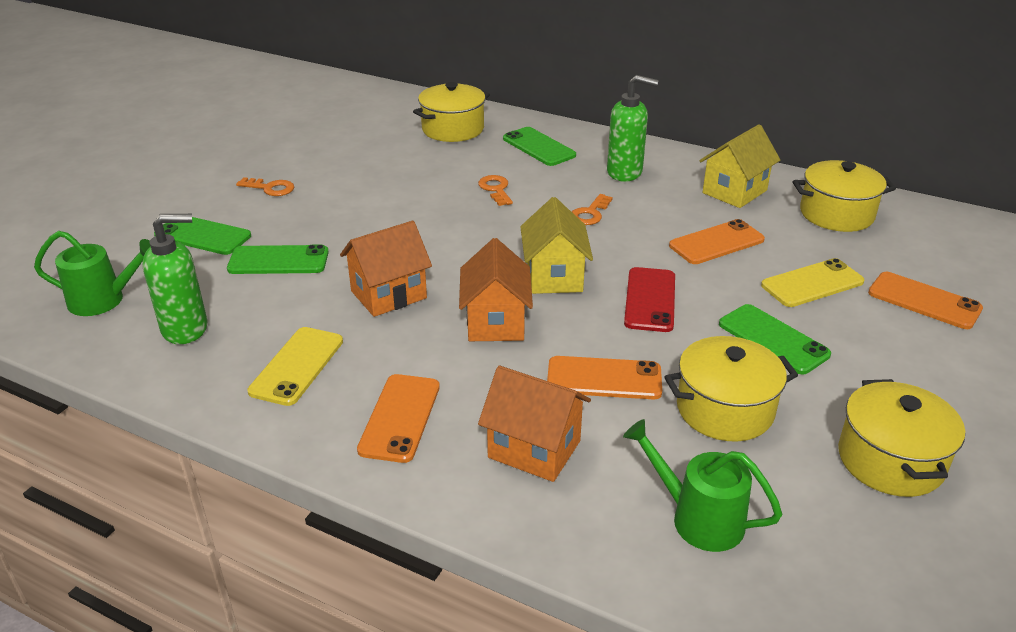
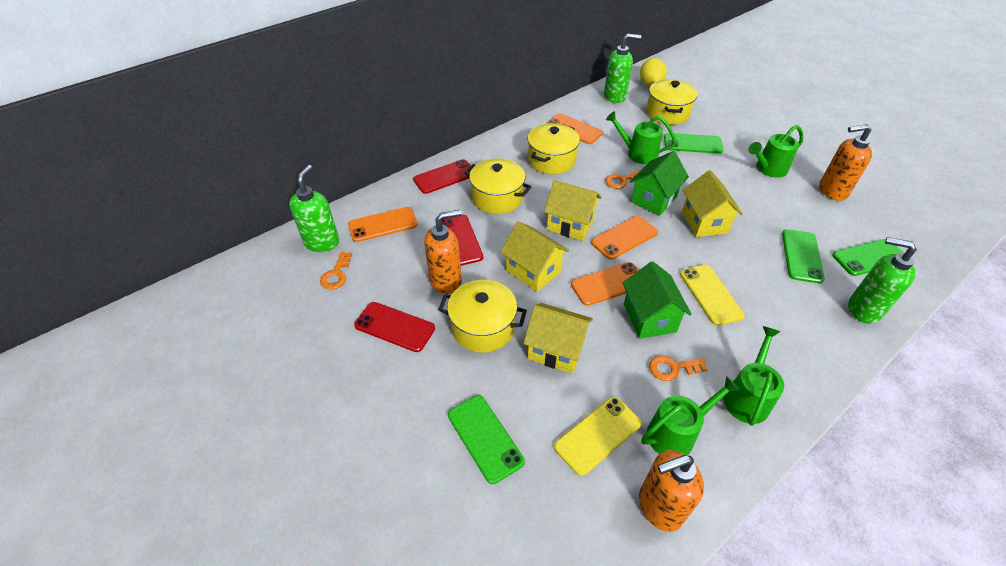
green house: 0 -> 2
green soap dispenser: 2 -> 3
green watering can: 2 -> 4
orange house: 3 -> 0
orange soap dispenser: 0 -> 3
red phone: 1 -> 3
yellow house: 2 -> 4
yellow lemon: 0 -> 1

